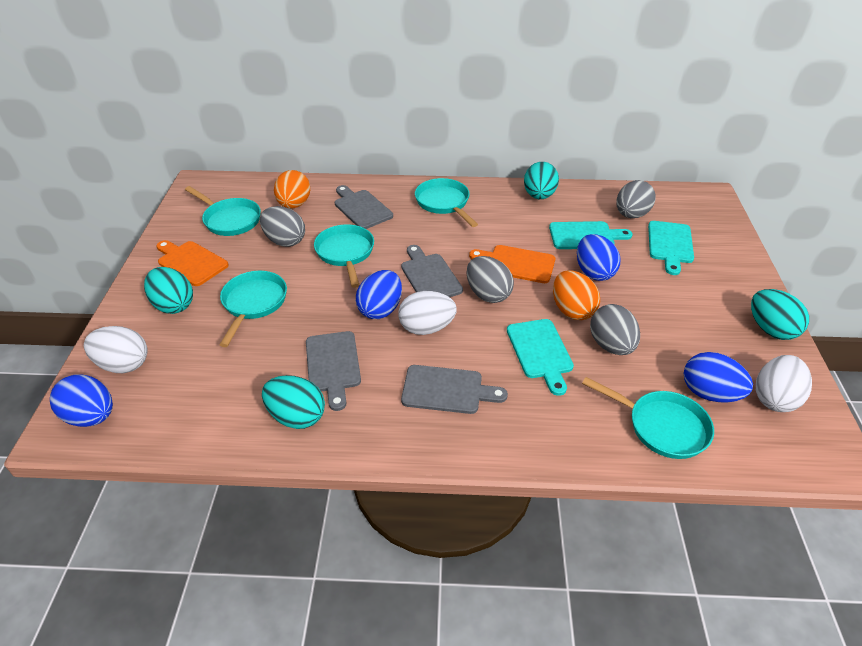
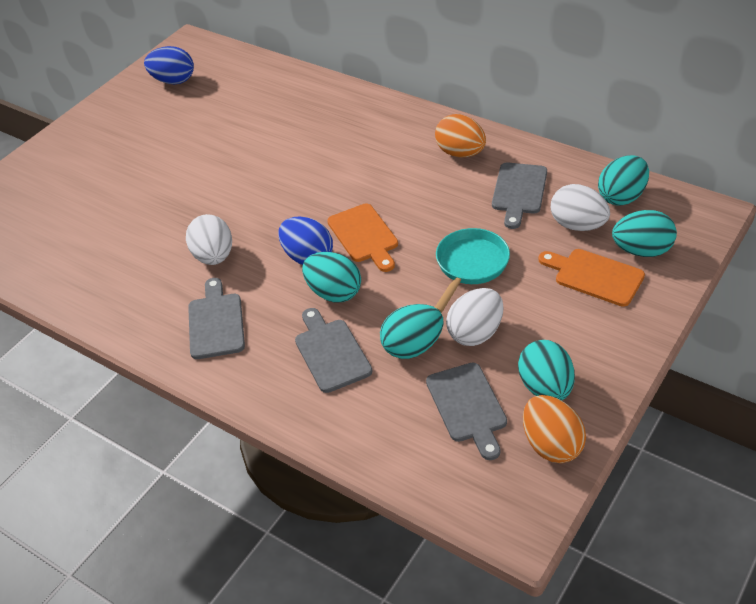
blue egg: 4 -> 2
grey egg: 4 -> 0
turquoise cutting board: 3 -> 0
turquoise egg: 4 -> 5
turquoise pan: 5 -> 1

